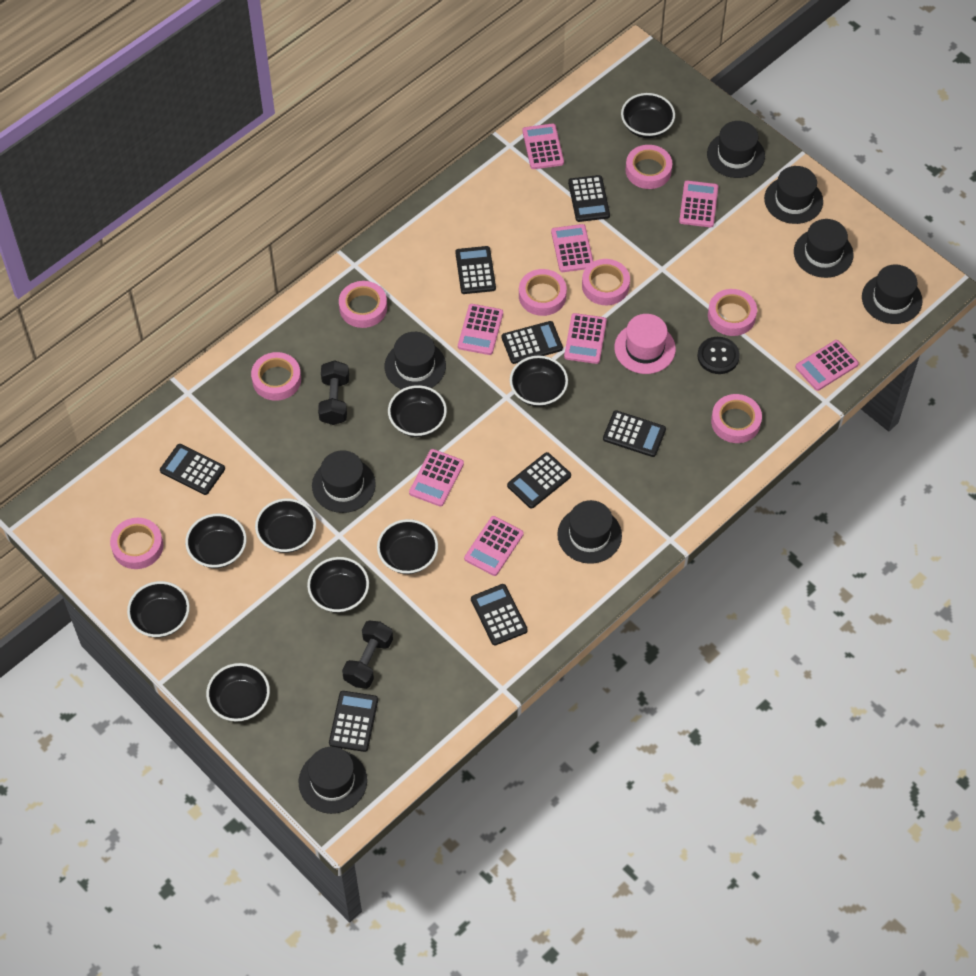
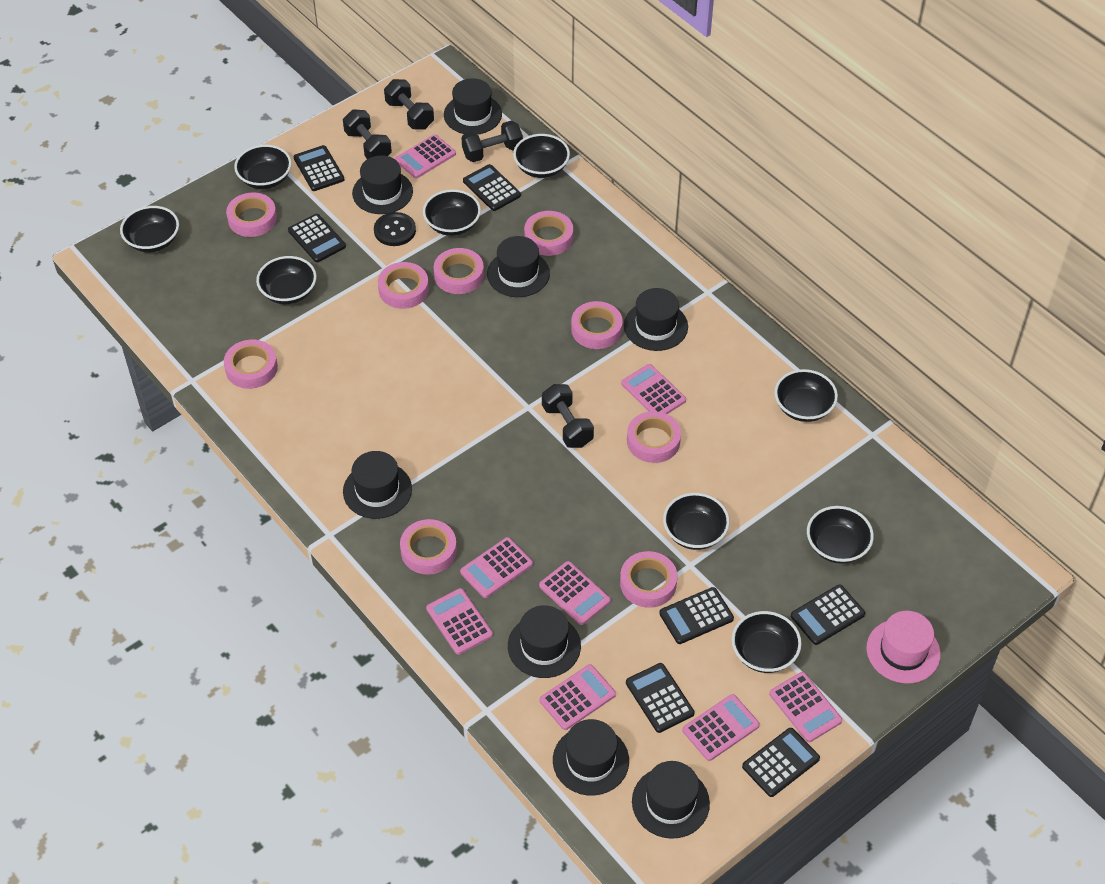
black calculator: 8 -> 7
black dumbbell: 2 -> 4
pink tape: 8 -> 9

